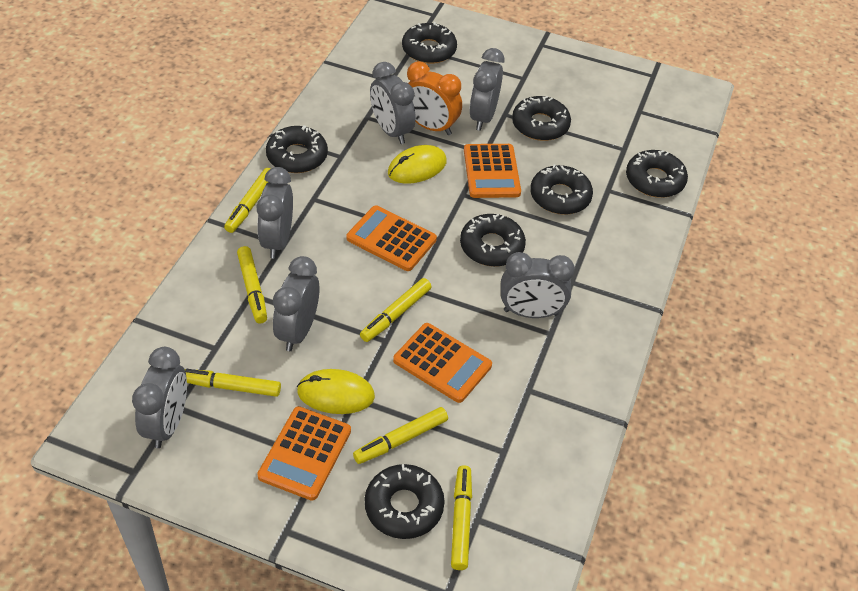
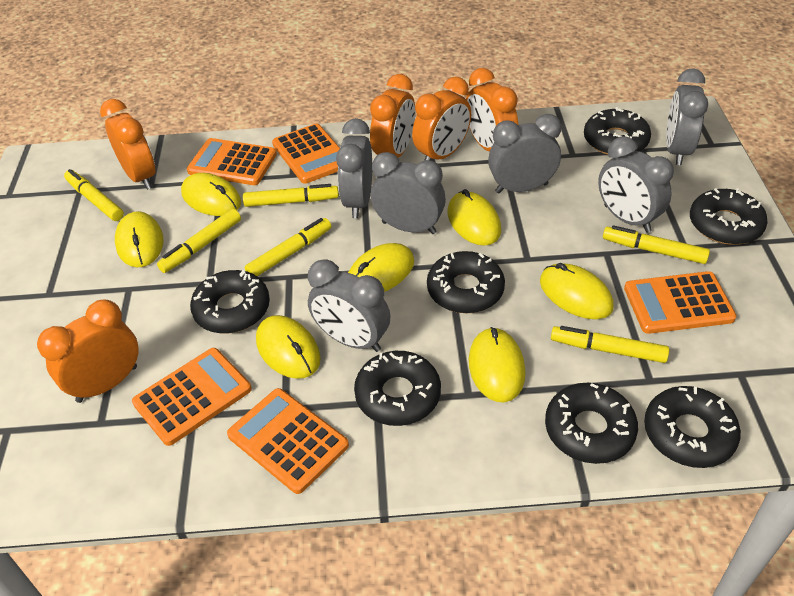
orange calculator: 4 -> 5
orange clock: 1 -> 5
yellow mouse: 2 -> 7

